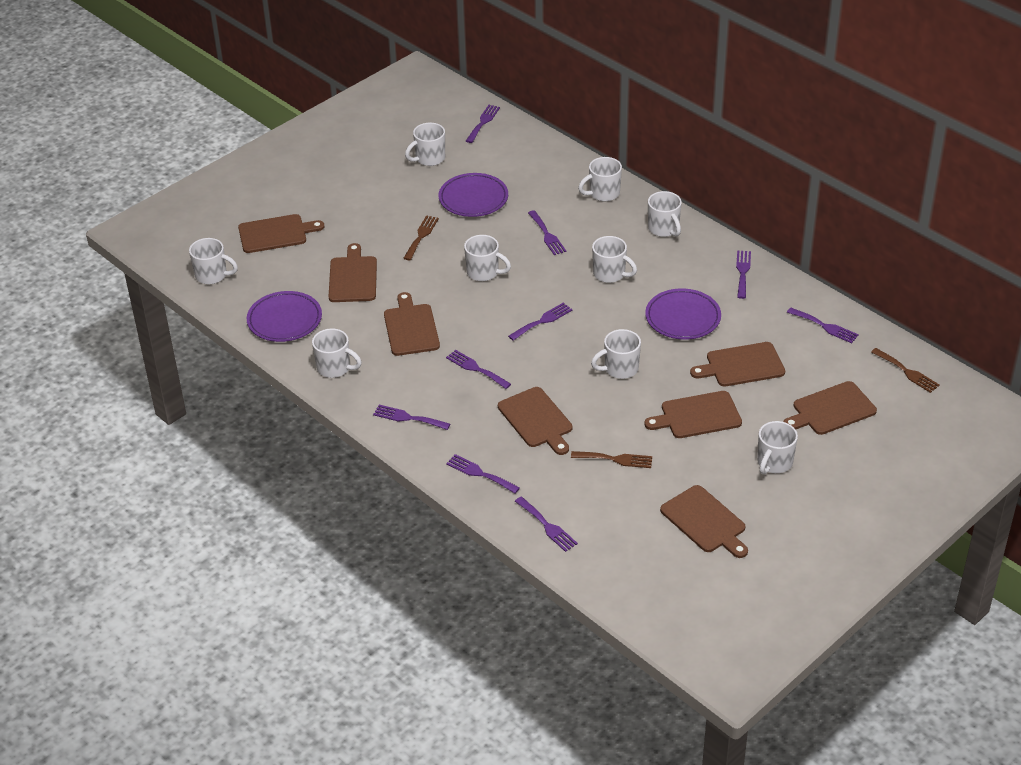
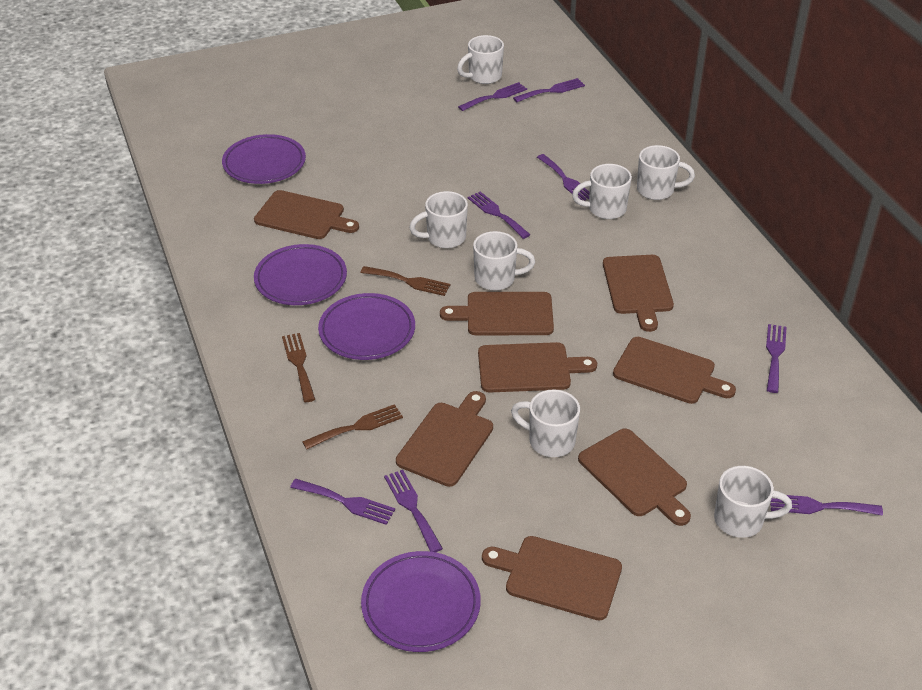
purple fork: 9 -> 8
purple plate: 3 -> 4
white mug: 9 -> 7

